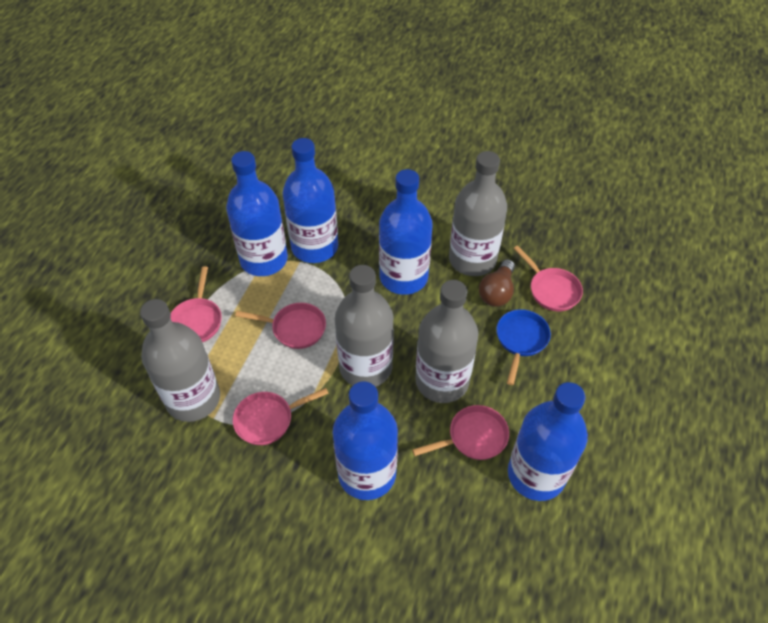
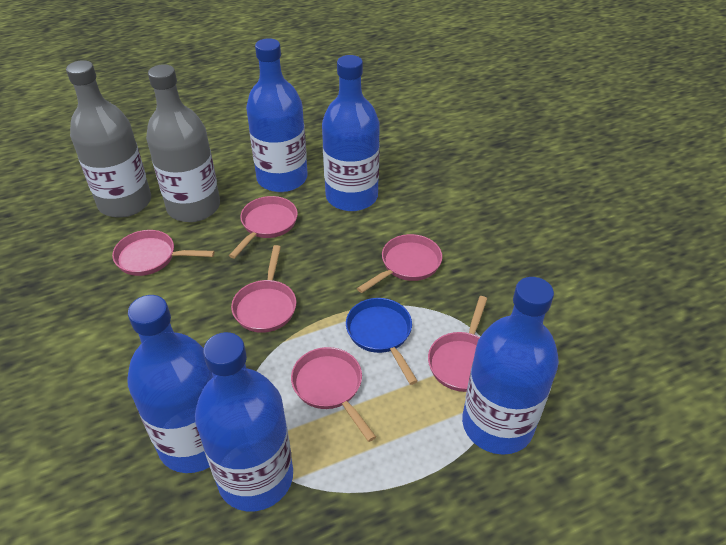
brown light bulb: 1 -> 0
grey bottle: 4 -> 2
pink pan: 5 -> 6

